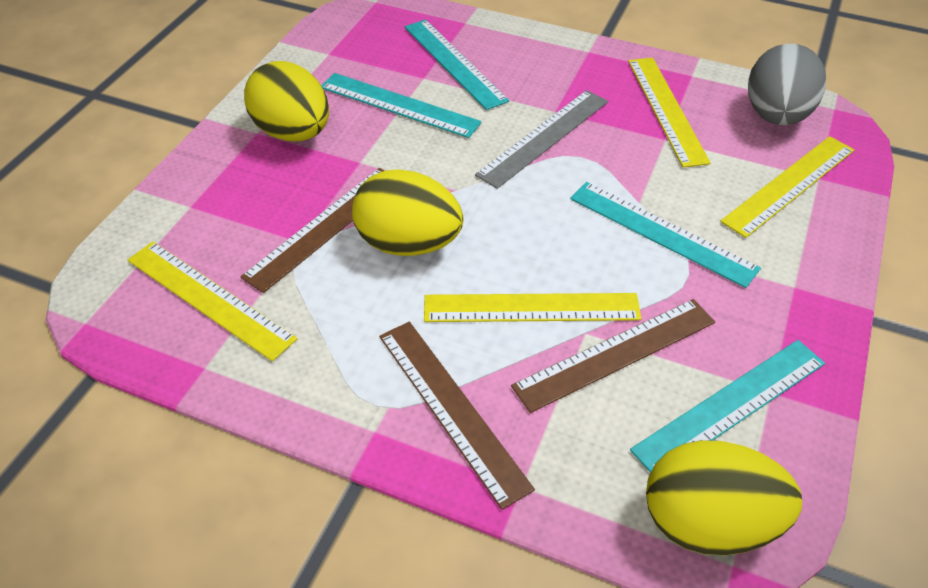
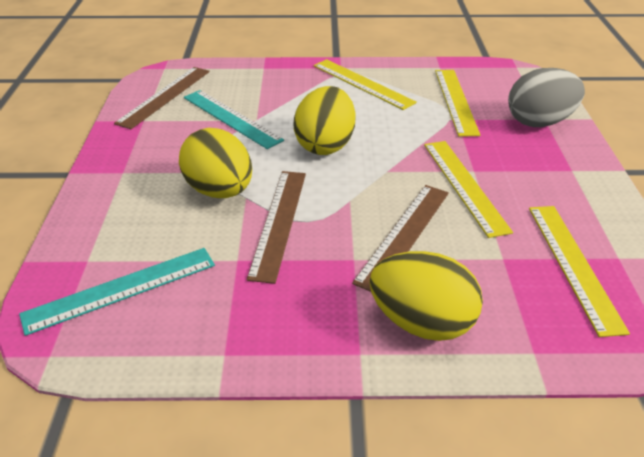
grey ruler: 1 -> 0
turquoise ruler: 4 -> 2

